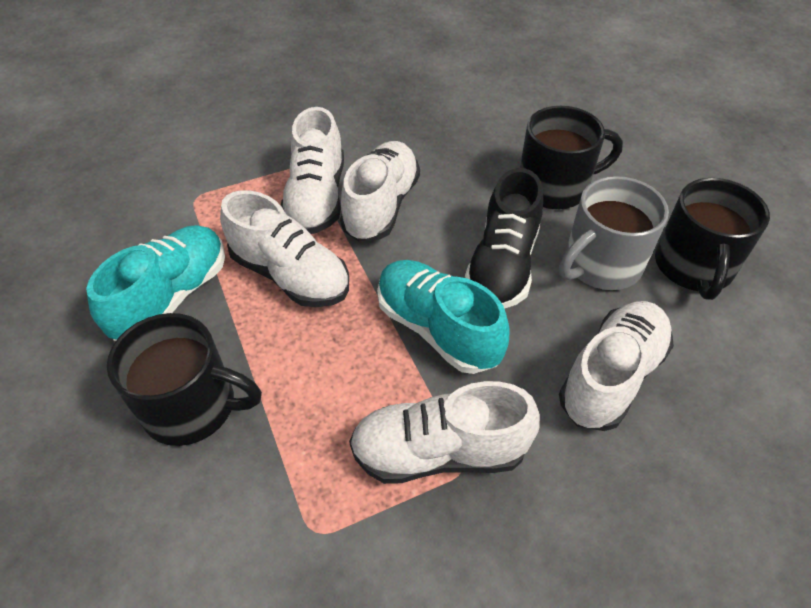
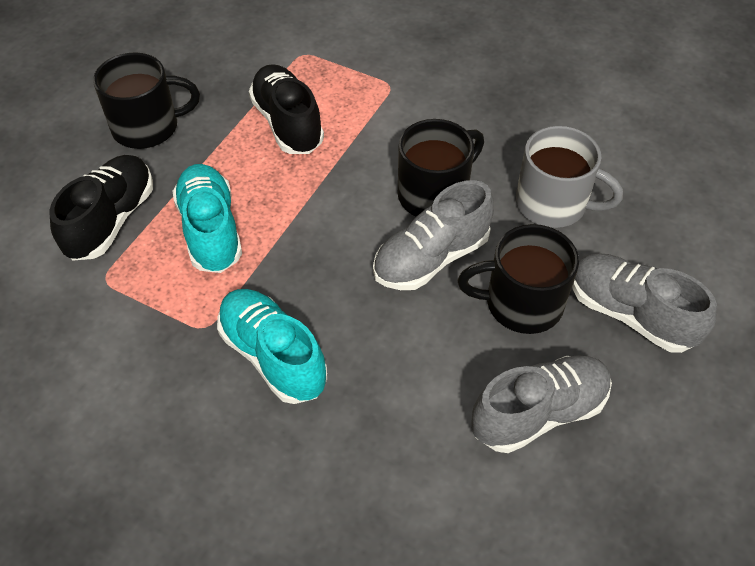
black shoe: 1 -> 2
grey shoe: 0 -> 3
white shoe: 5 -> 0

